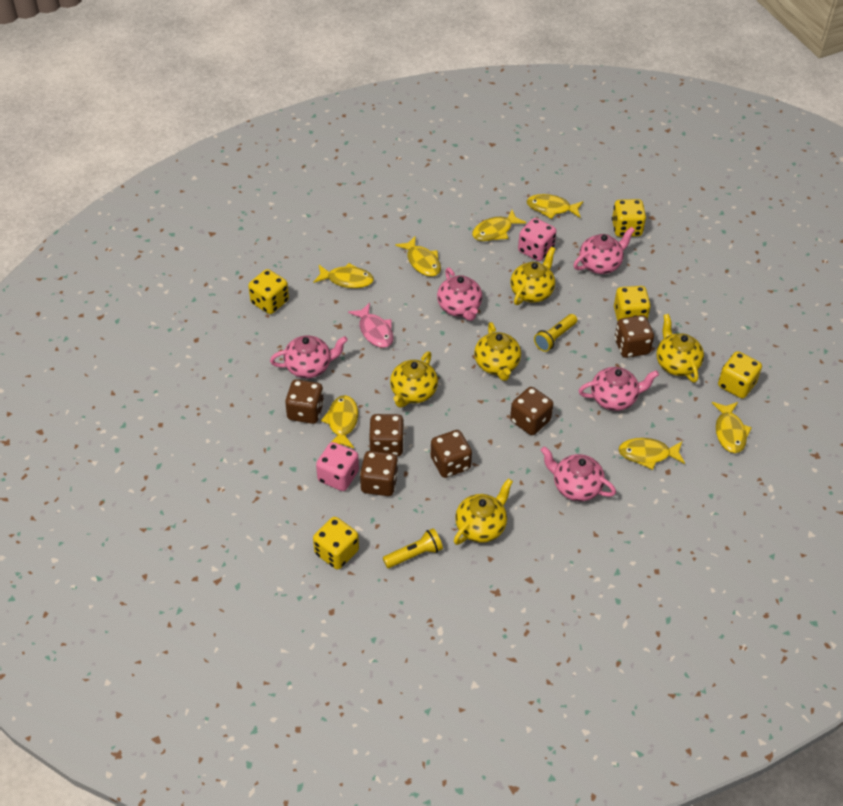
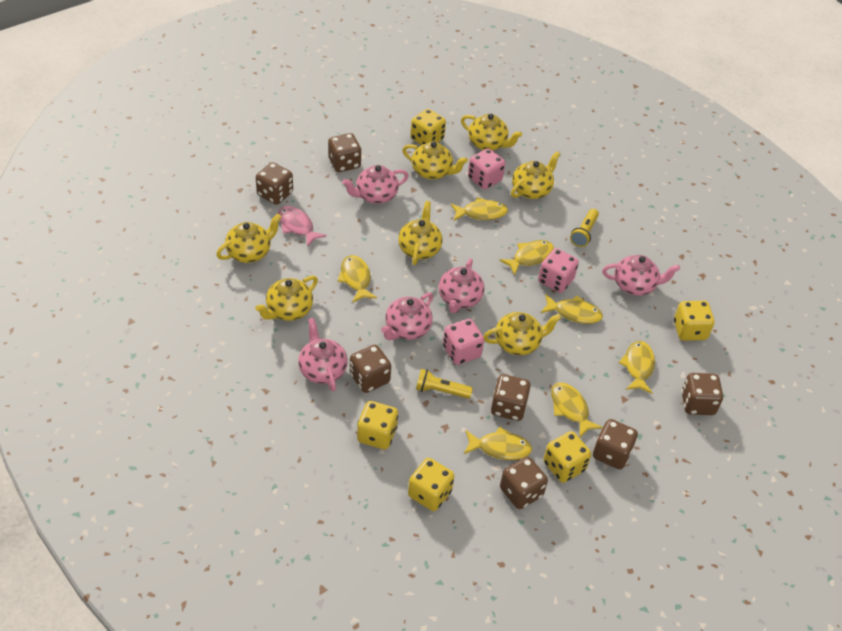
brown dice: 6 -> 7
pink dice: 2 -> 3
yellow teapot: 5 -> 7

